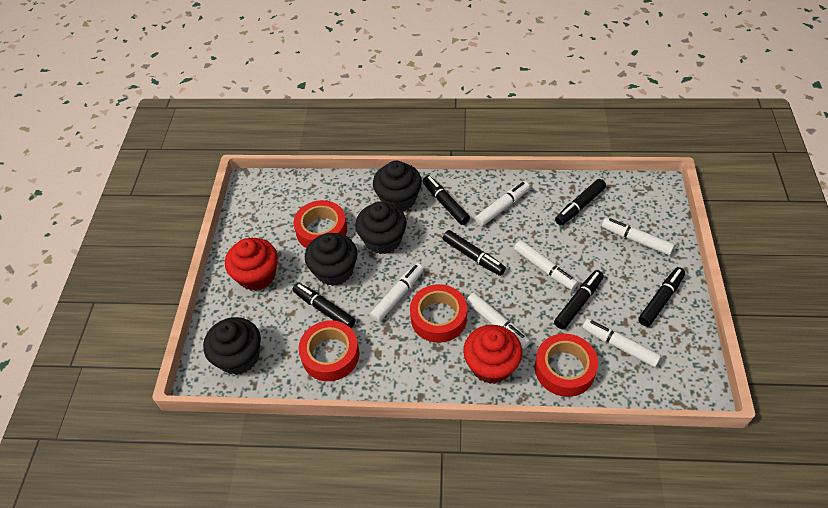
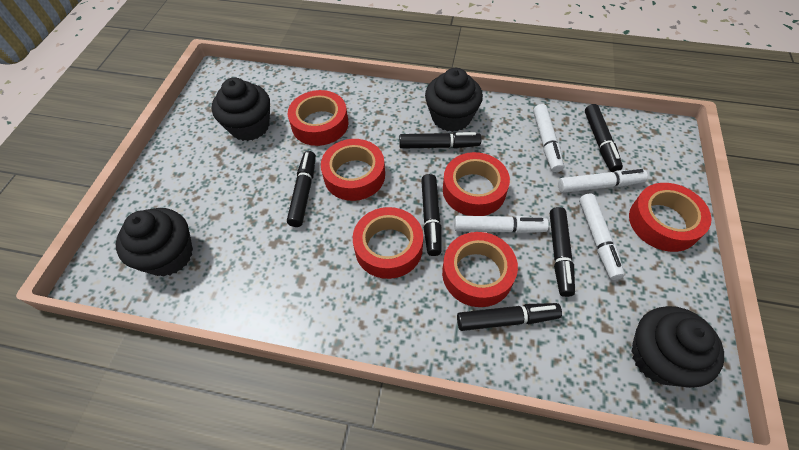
red cupcake: 2 -> 0
red tape: 4 -> 6
white marker: 6 -> 4

